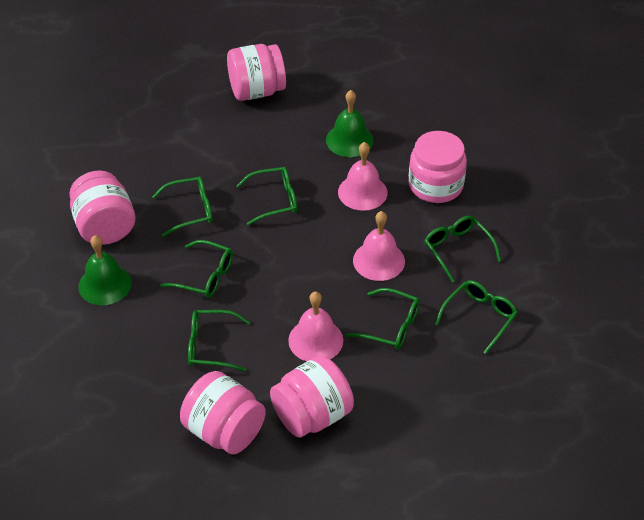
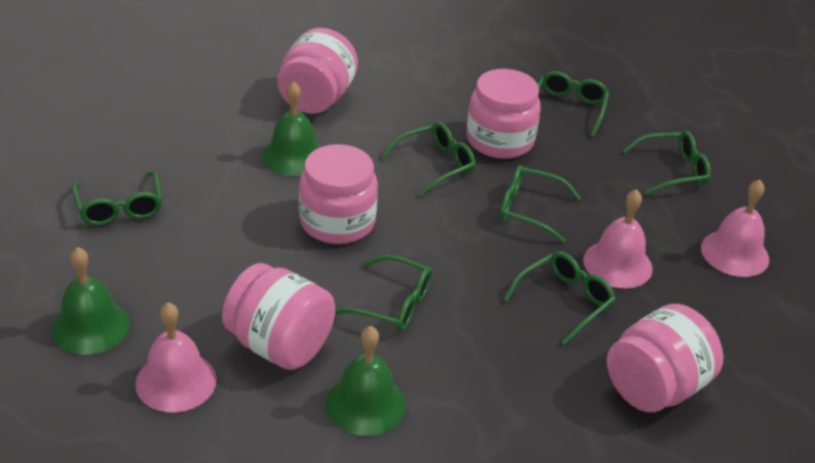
green bell: 2 -> 3

